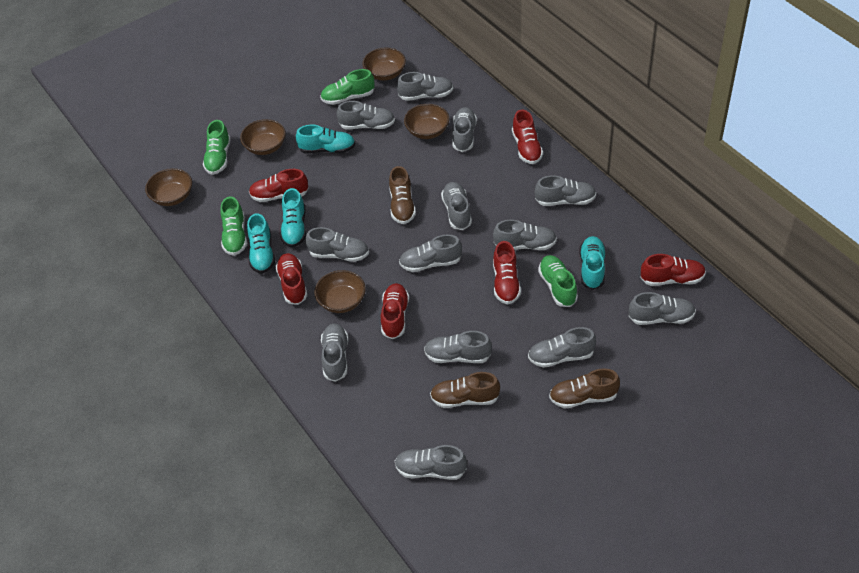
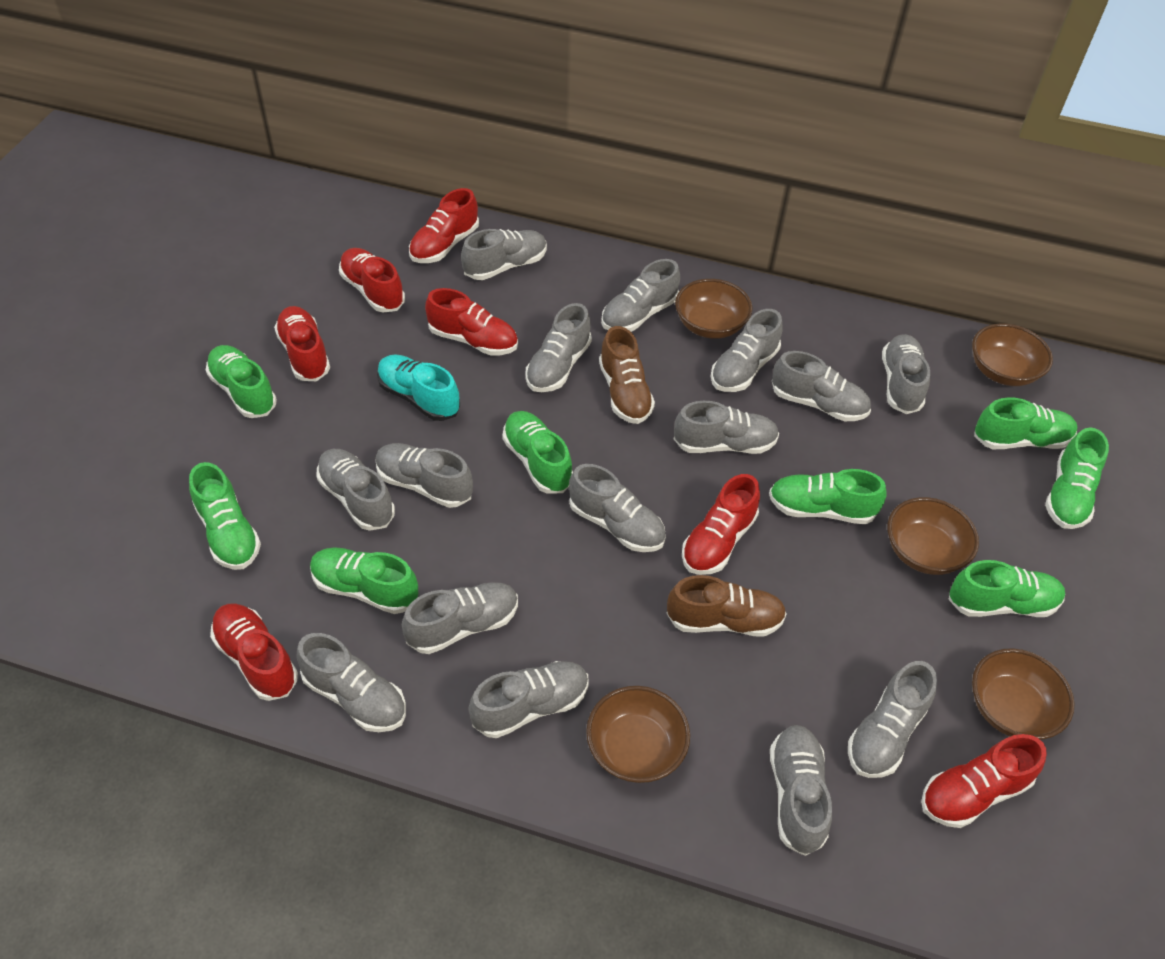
brown shoe: 3 -> 2
green shoe: 4 -> 8
grey shoe: 13 -> 15
red shoe: 6 -> 7
turquoise shoe: 4 -> 1

